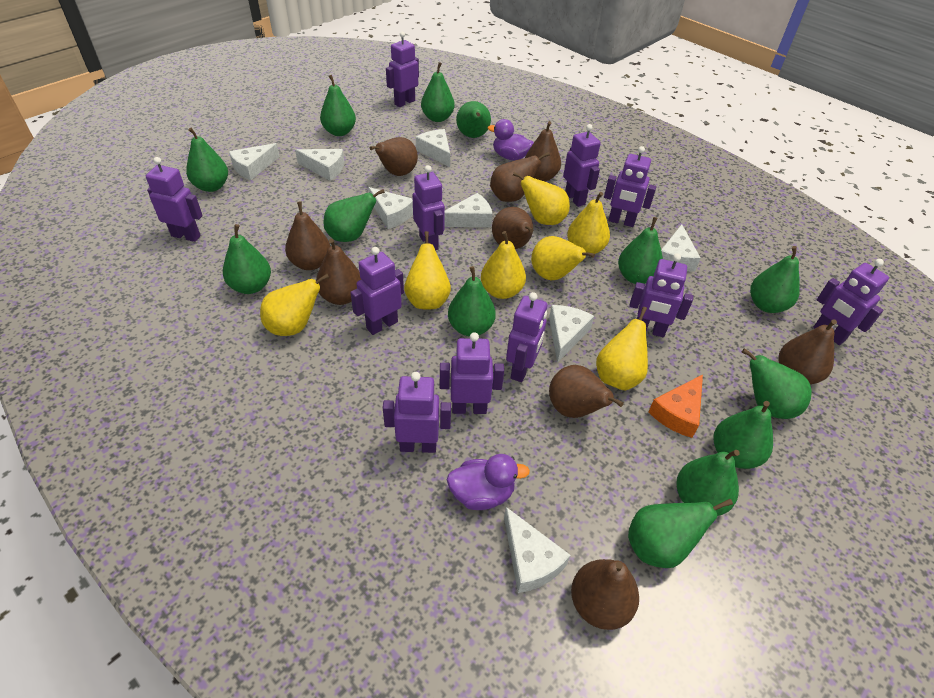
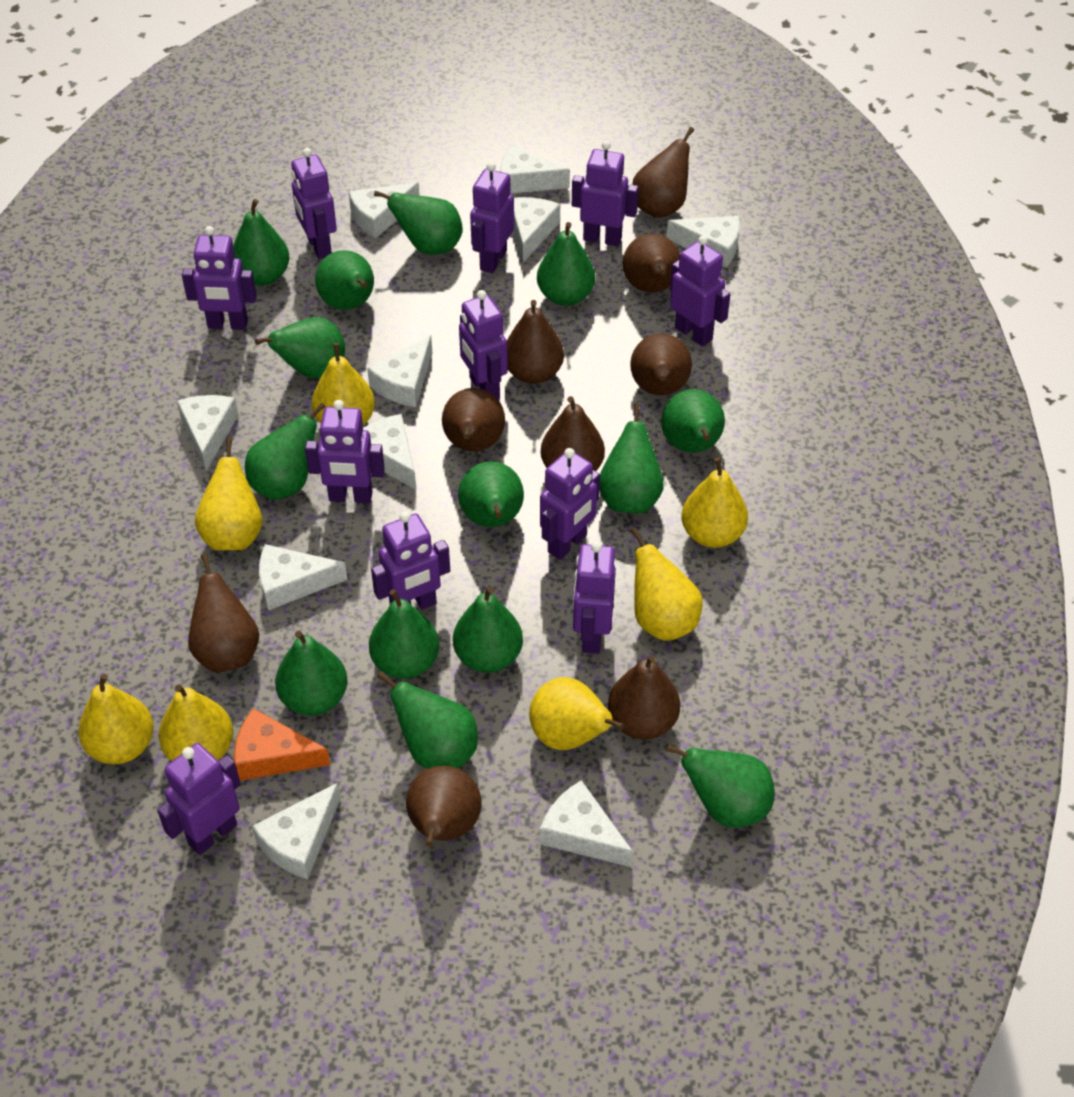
green pear: 13 -> 14
purple duck: 2 -> 0
white cheese: 8 -> 10

